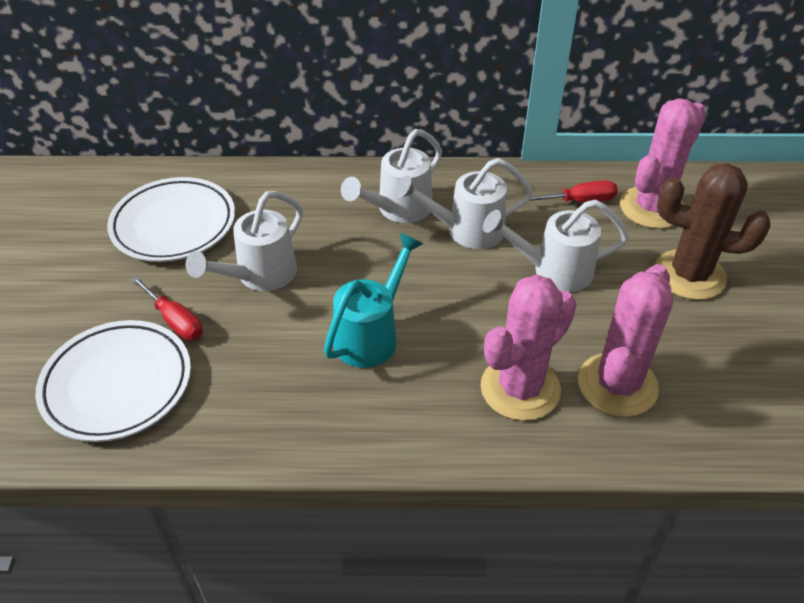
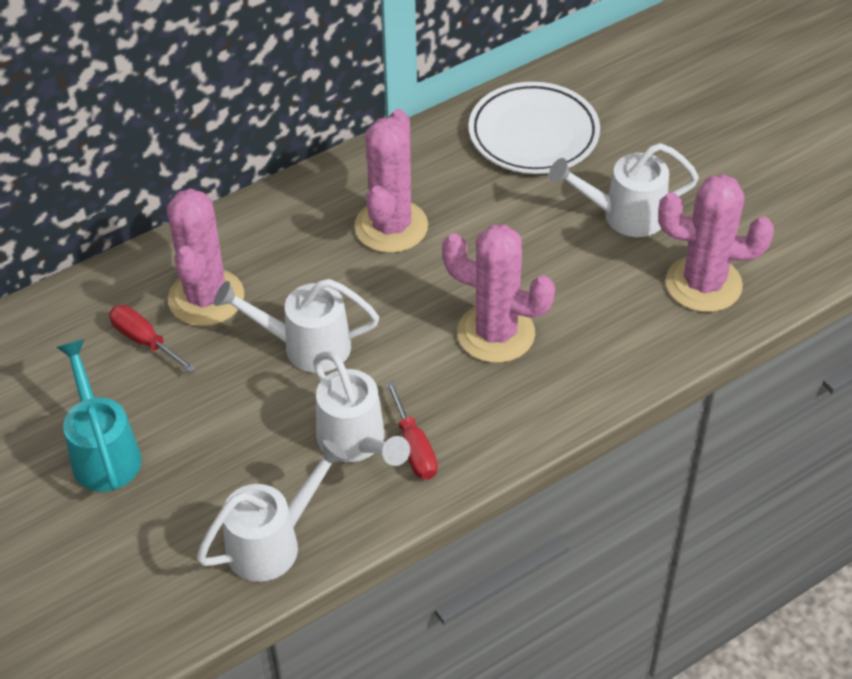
brown cactus: 1 -> 0
pink cactus: 3 -> 4
white plate: 2 -> 1

